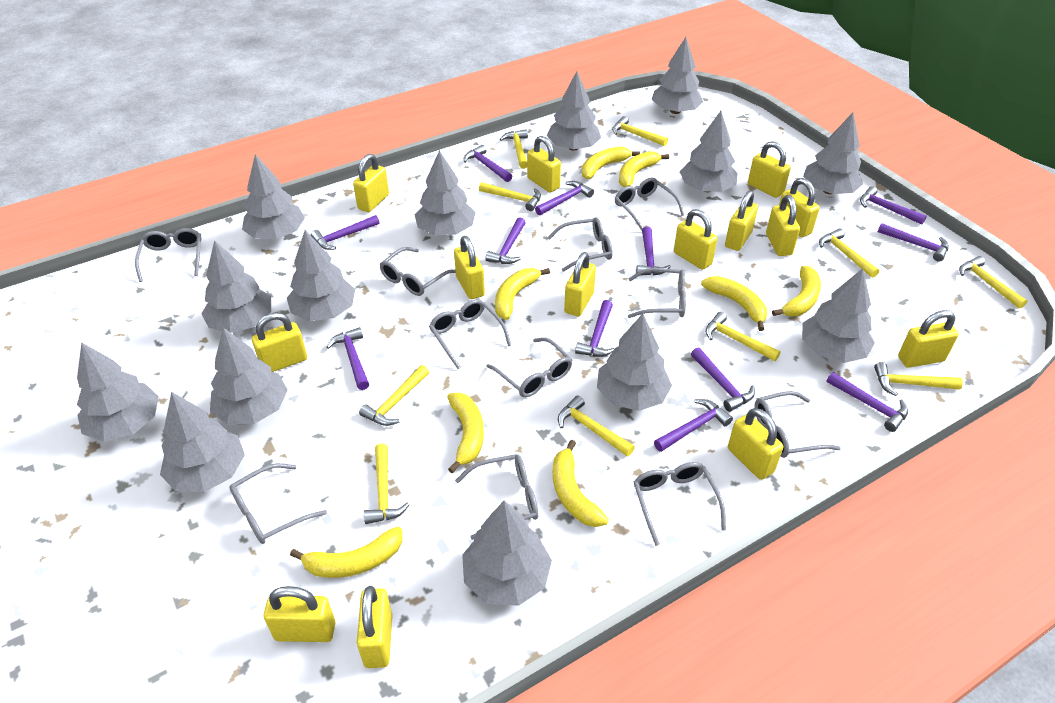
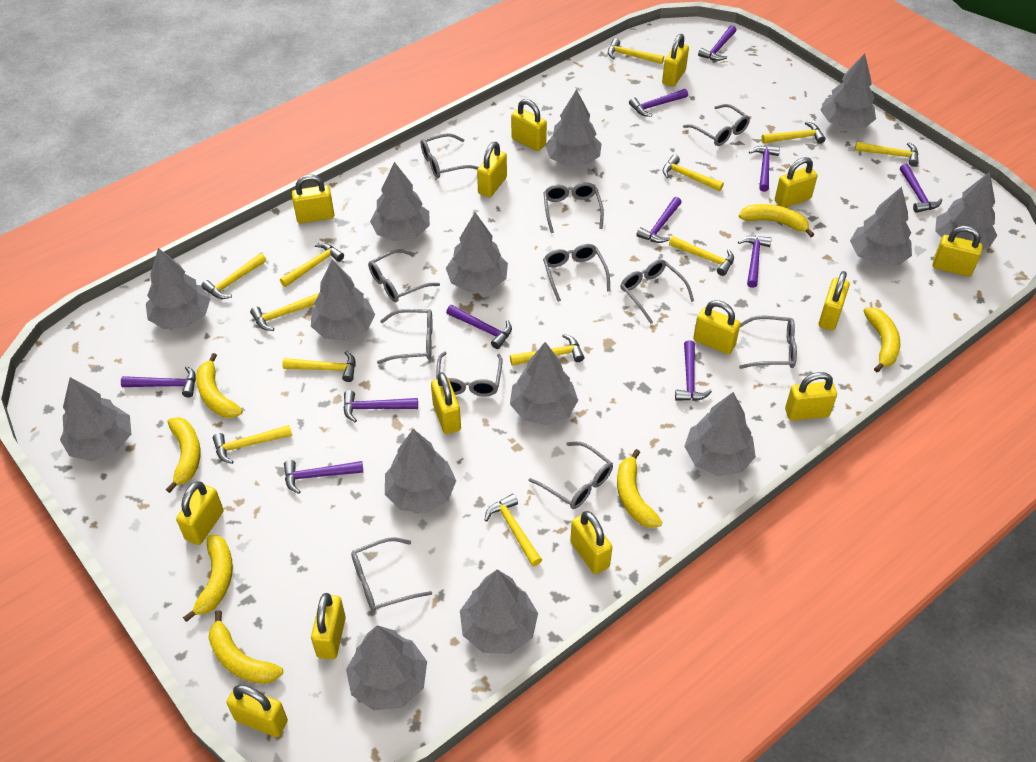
purple hammer: 12 -> 11
yellow banana: 8 -> 7
yellow hammer: 10 -> 12

